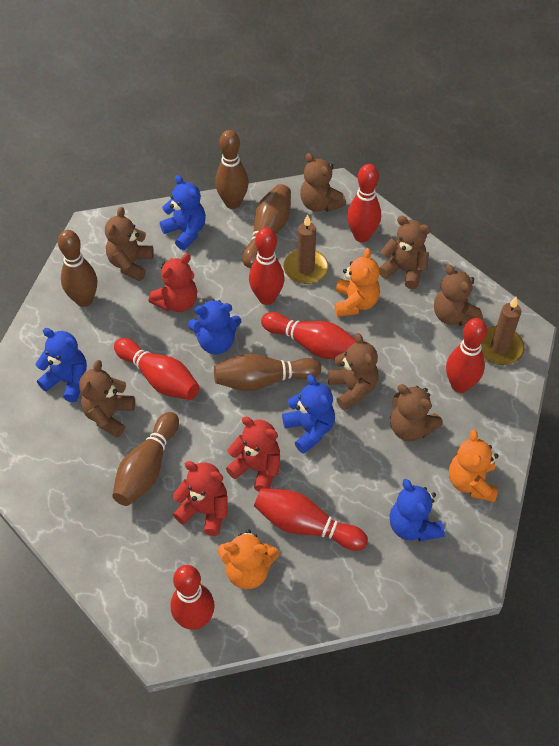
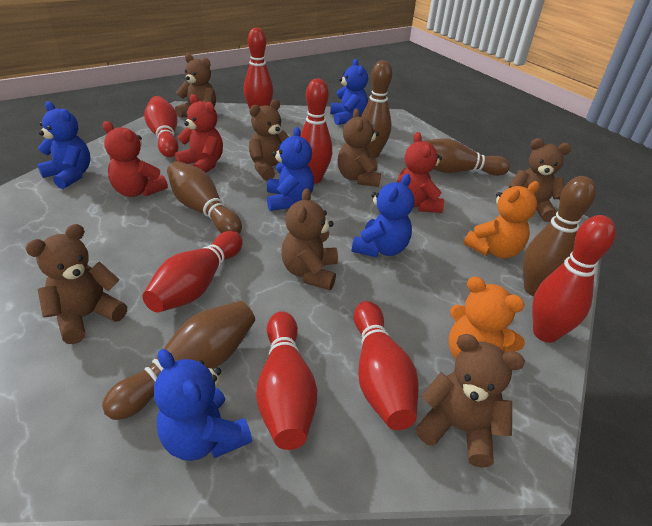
brown candle: 2 -> 0
orange teddy bear: 3 -> 2

